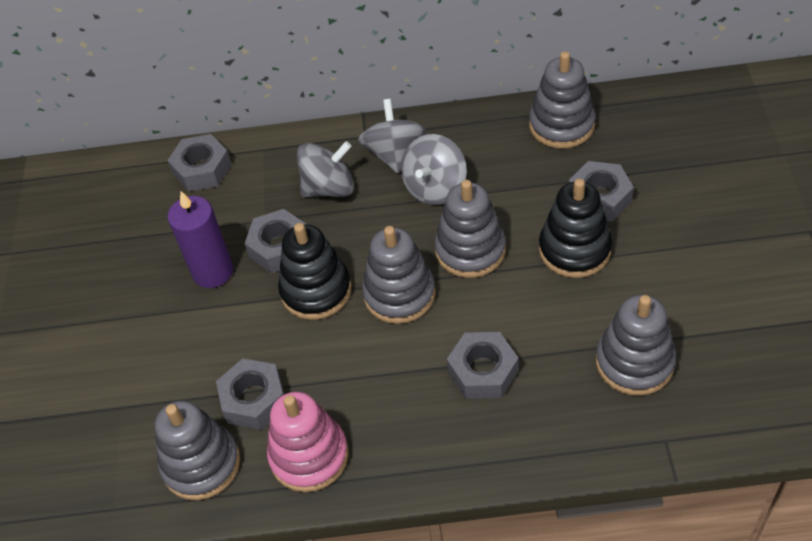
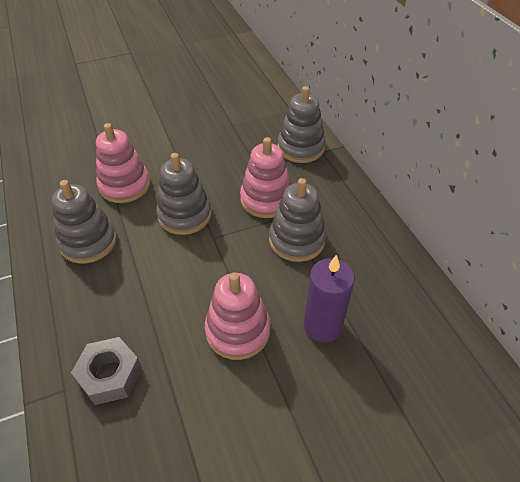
black stacking toy: 2 -> 0
grey nut: 5 -> 1
grey spinning top: 3 -> 0
grey stacking toy: 5 -> 4
pink stacking toy: 1 -> 3

